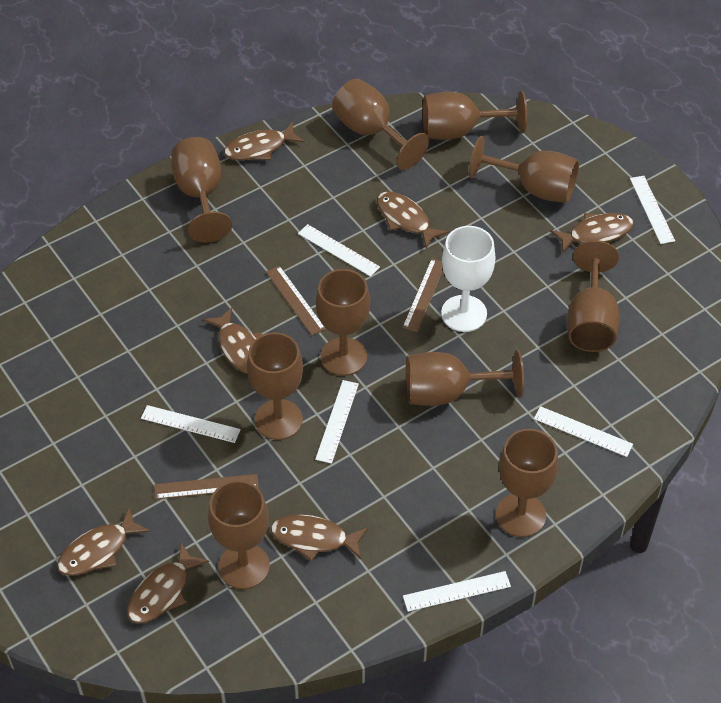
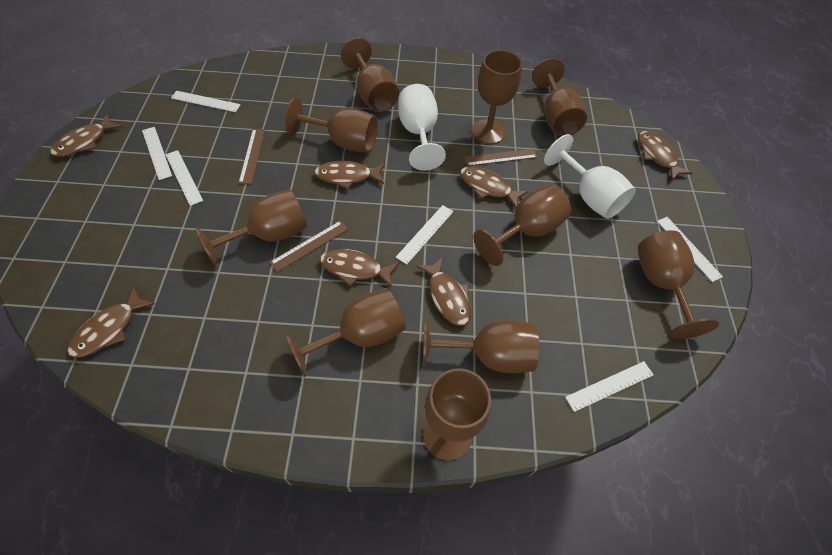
white goblet: 1 -> 2

